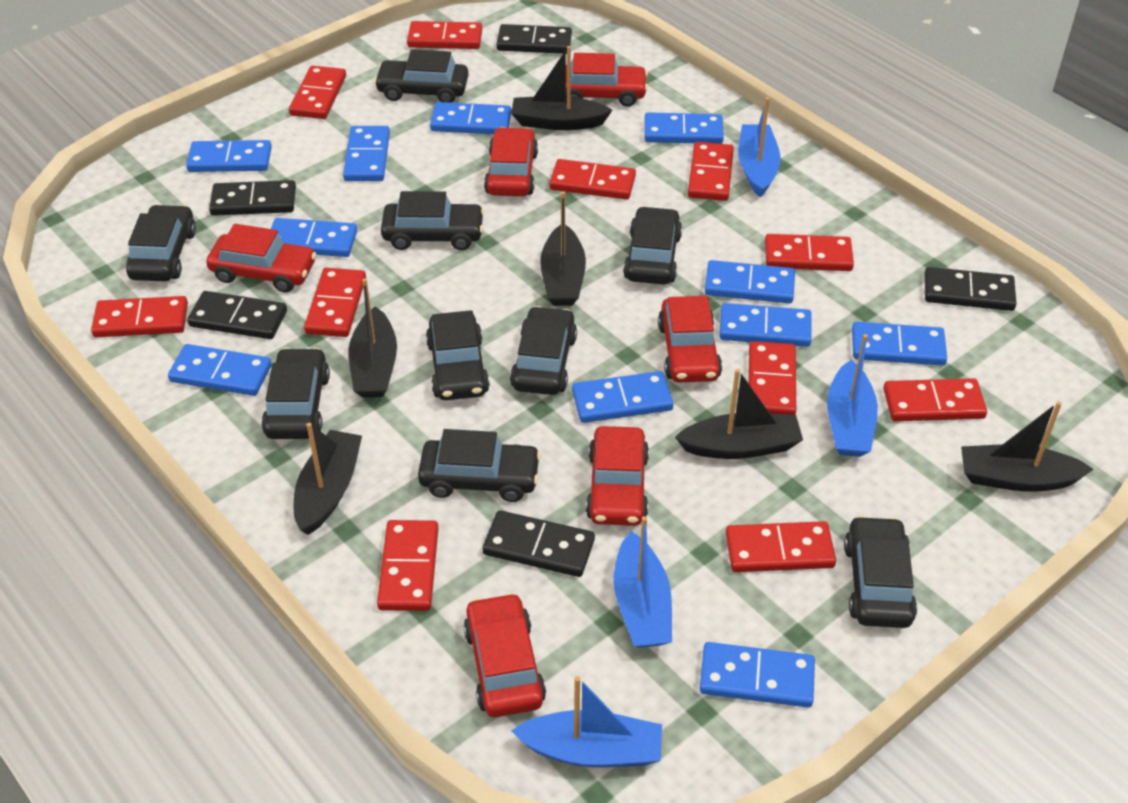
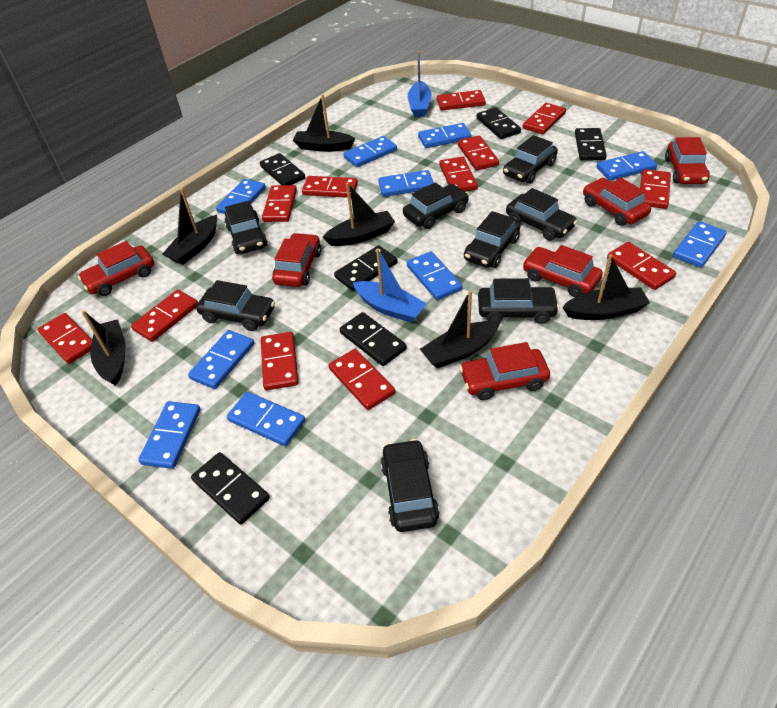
black car: 9 -> 8
black domino: 5 -> 6
blue boat: 4 -> 2
blue domino: 11 -> 10
red domino: 11 -> 12

